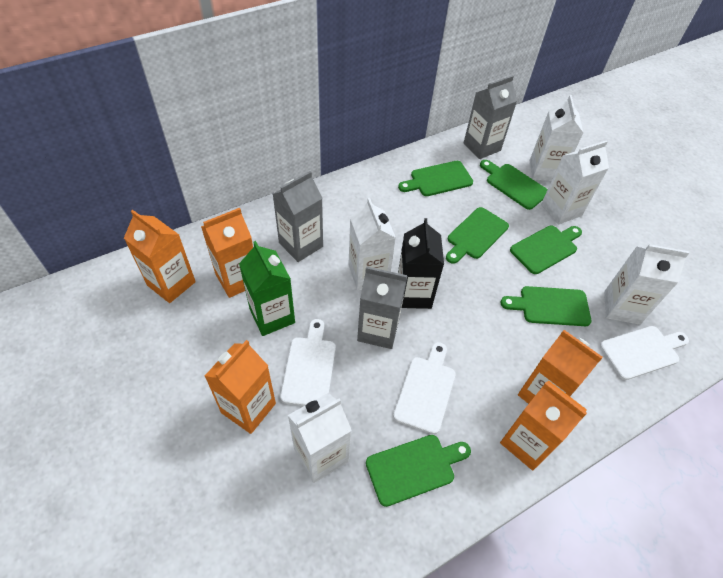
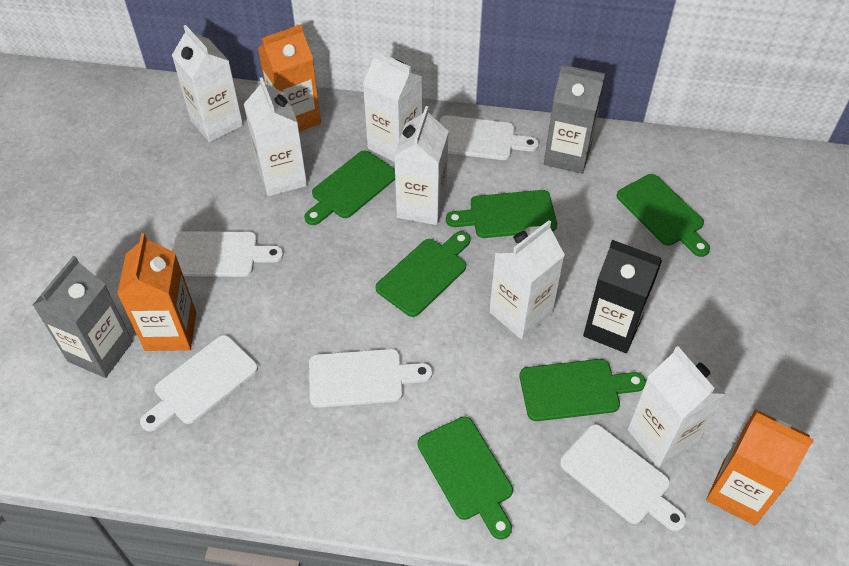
green carton: 1 -> 0
grey carton: 3 -> 2
orange carton: 5 -> 3
white carton: 5 -> 6
white cutting board: 3 -> 5

